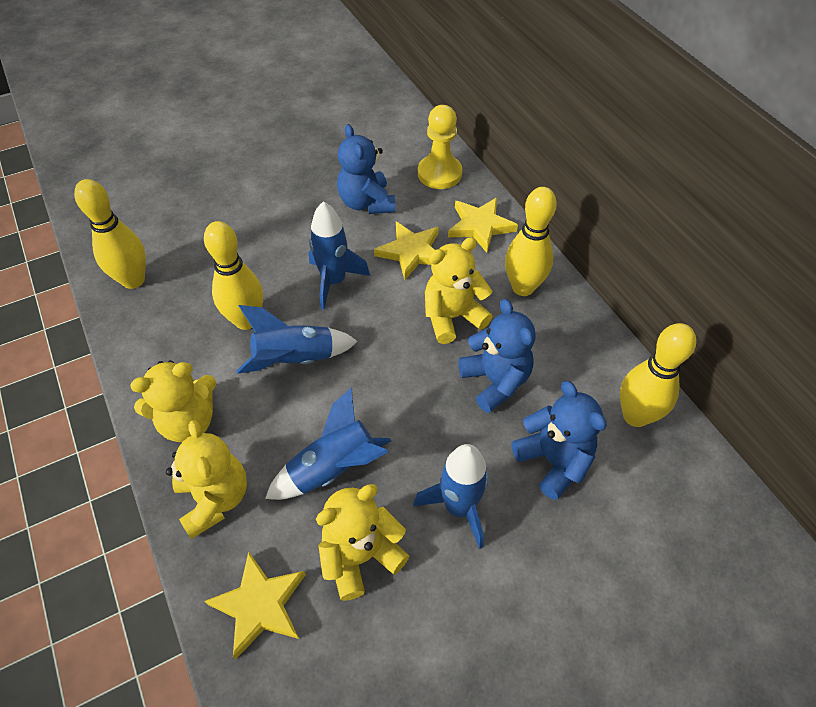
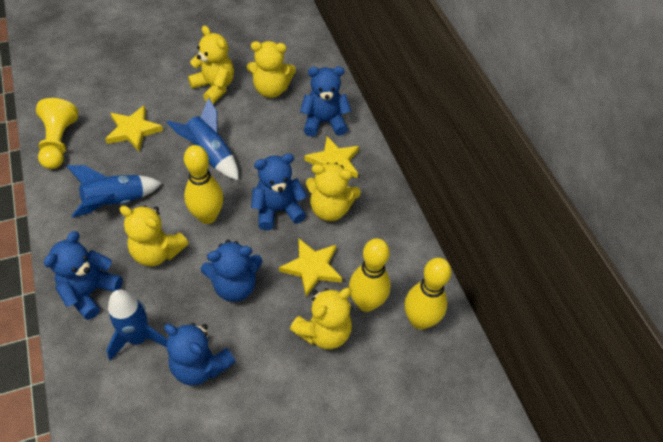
blue rocket: 4 -> 3
blue teddy bear: 3 -> 5
yellow bowling pin: 4 -> 3
yellow teddy bear: 4 -> 5

